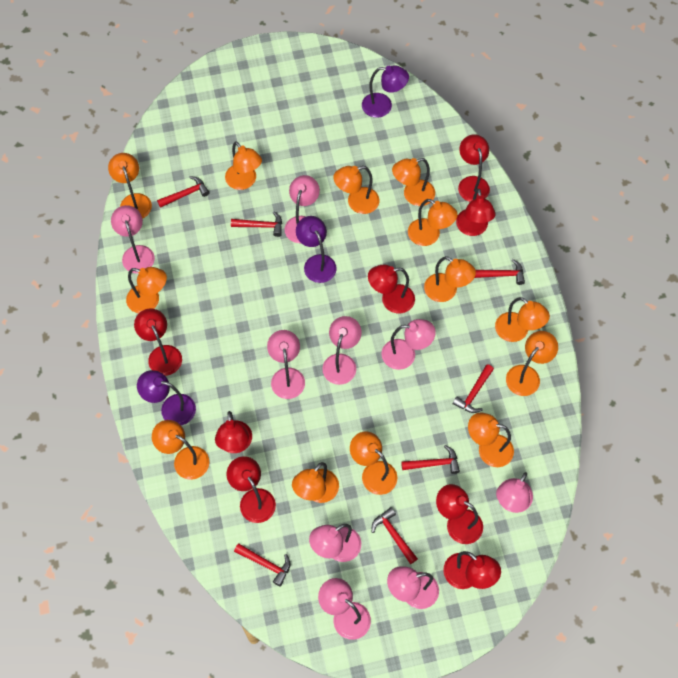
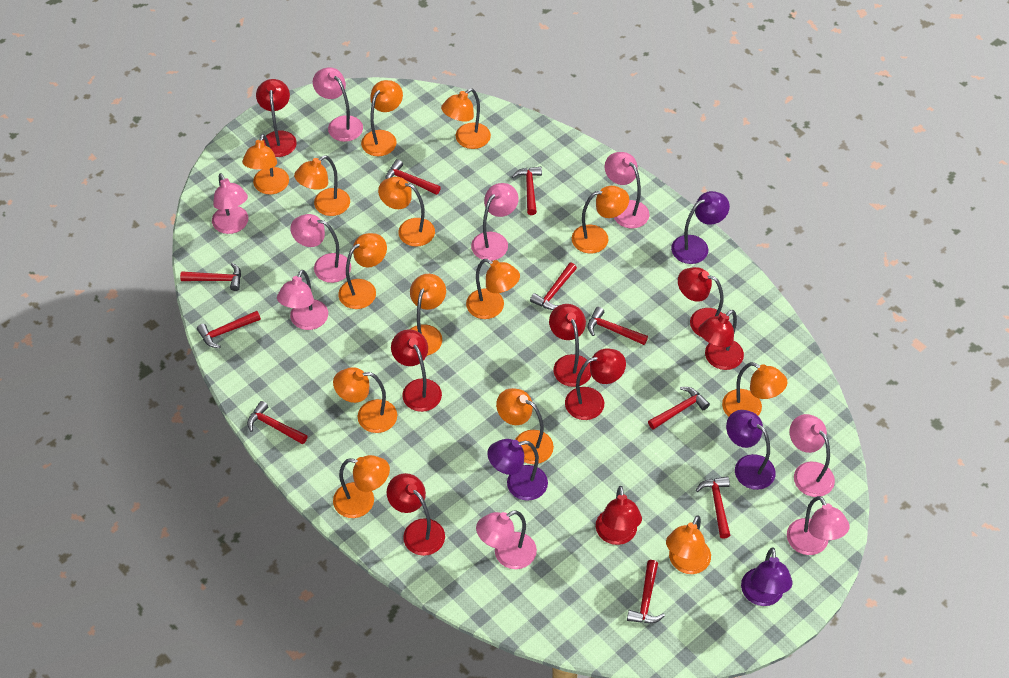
orange lamp: 13 -> 14
purple lamp: 3 -> 4
red hammer: 7 -> 10

